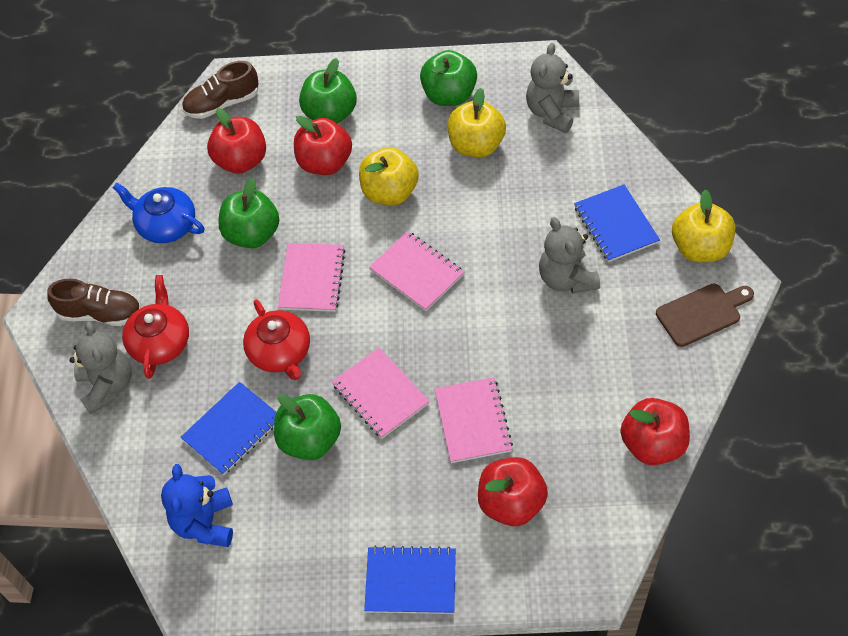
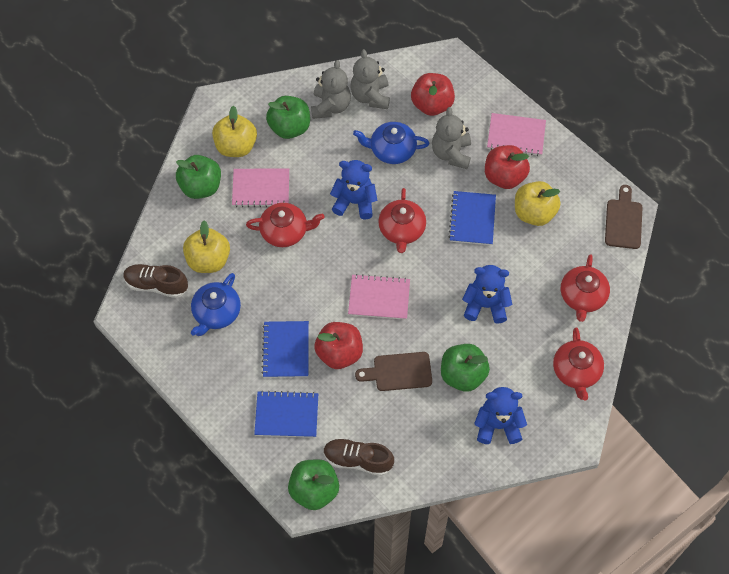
blue teapot: 1 -> 2
blue teddy bear: 1 -> 3
brown cutting board: 1 -> 2
pink notebook: 4 -> 3
red apple: 4 -> 3
red teapot: 2 -> 4

